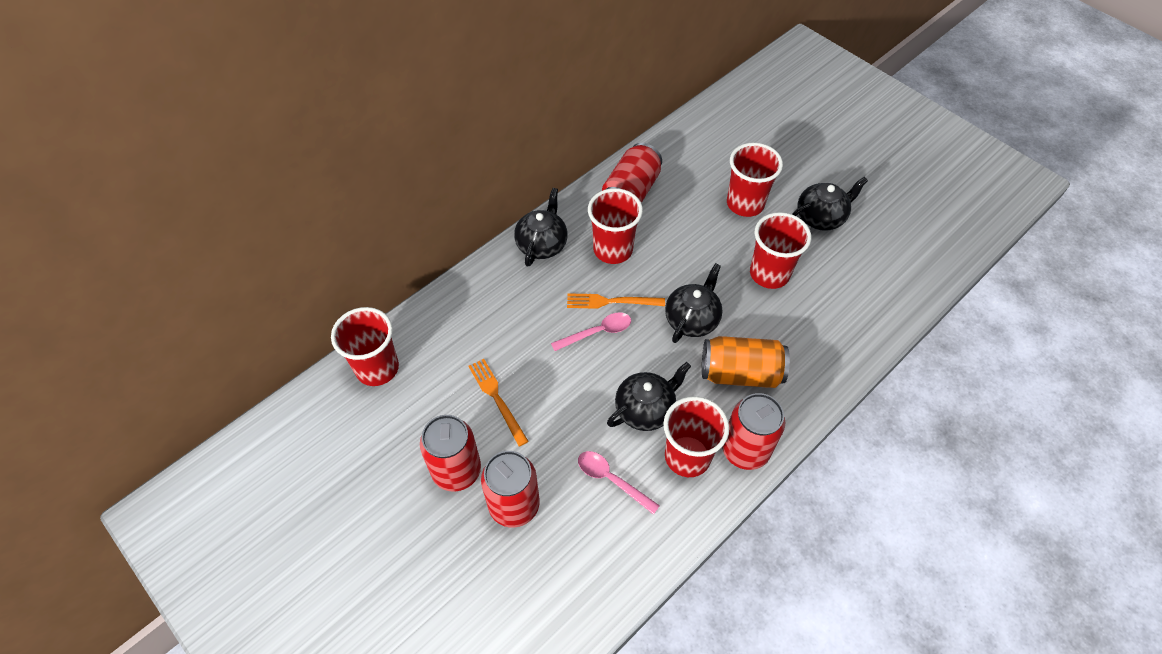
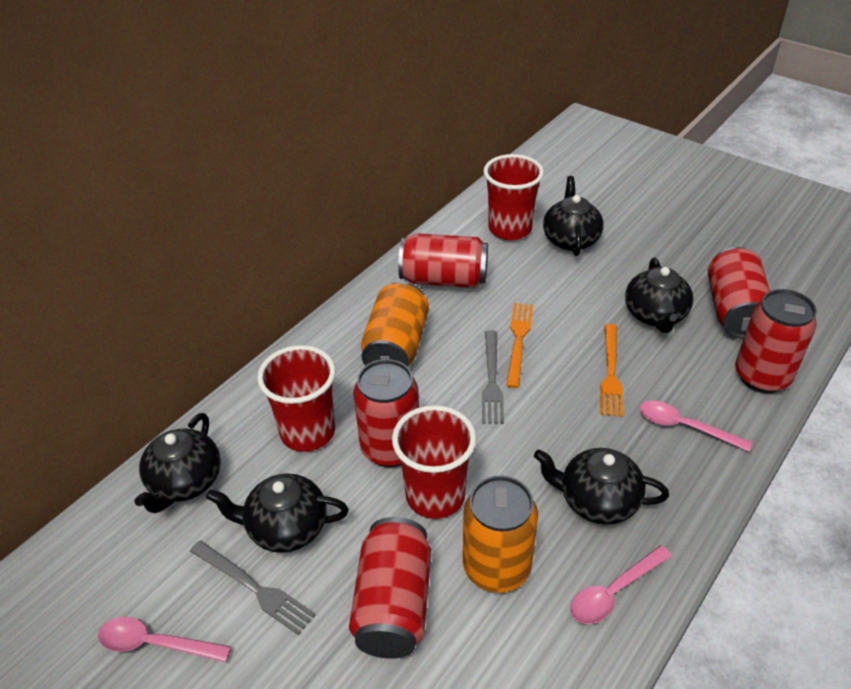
black teapot: 4 -> 5
grey fork: 0 -> 2
orange can: 1 -> 2
pink spoon: 2 -> 3
red can: 4 -> 5
red cup: 5 -> 3

